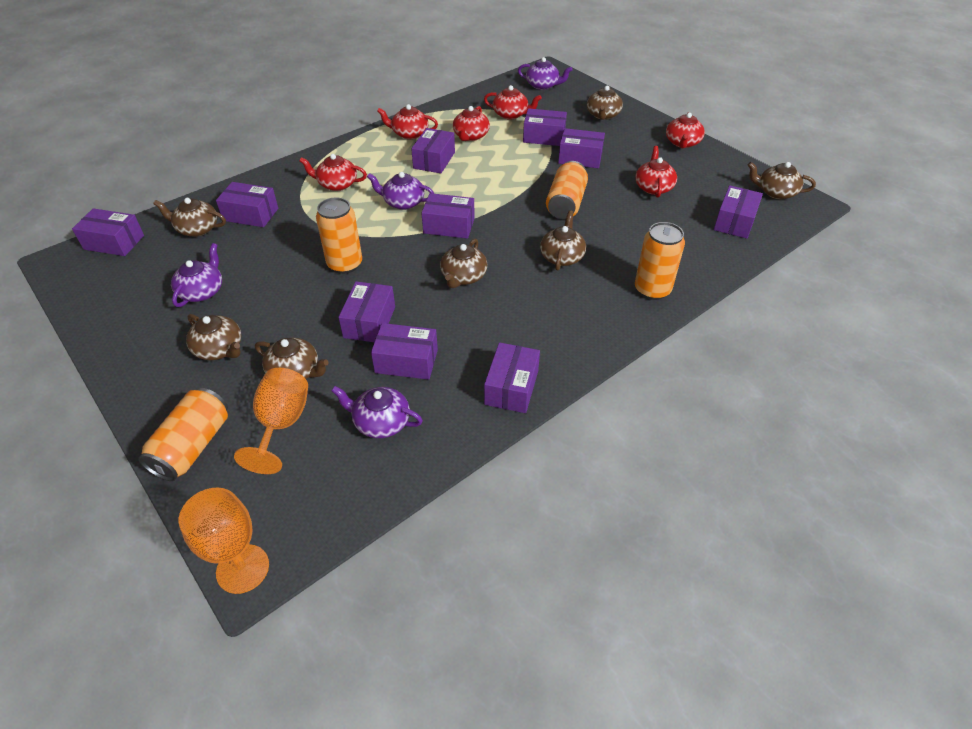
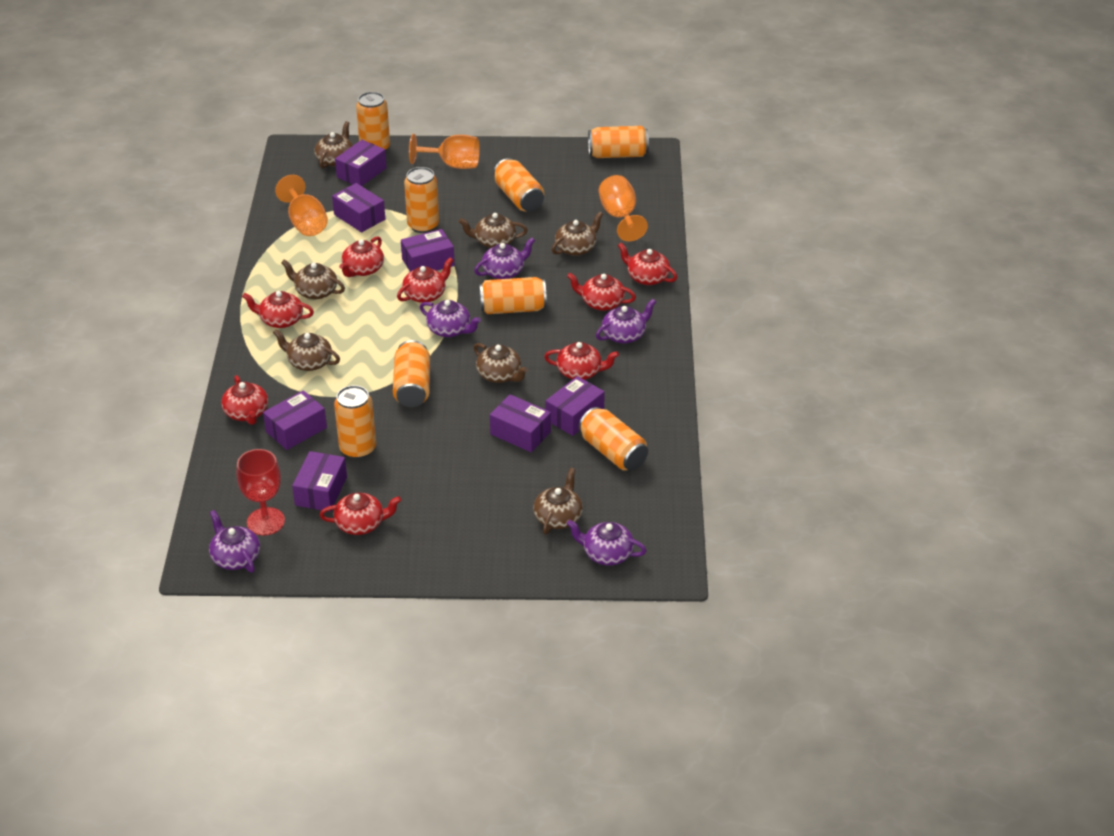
orange can: 4 -> 8
orange goblet: 2 -> 3
purple box: 10 -> 7
purple teapot: 4 -> 5
red goblet: 0 -> 1
red teapot: 6 -> 8

